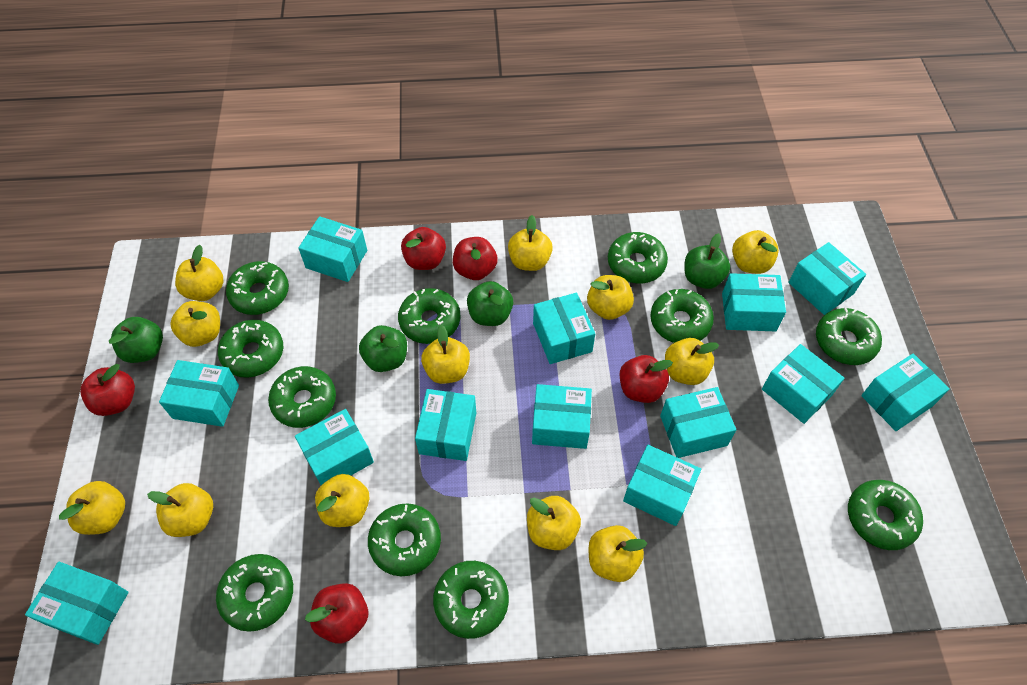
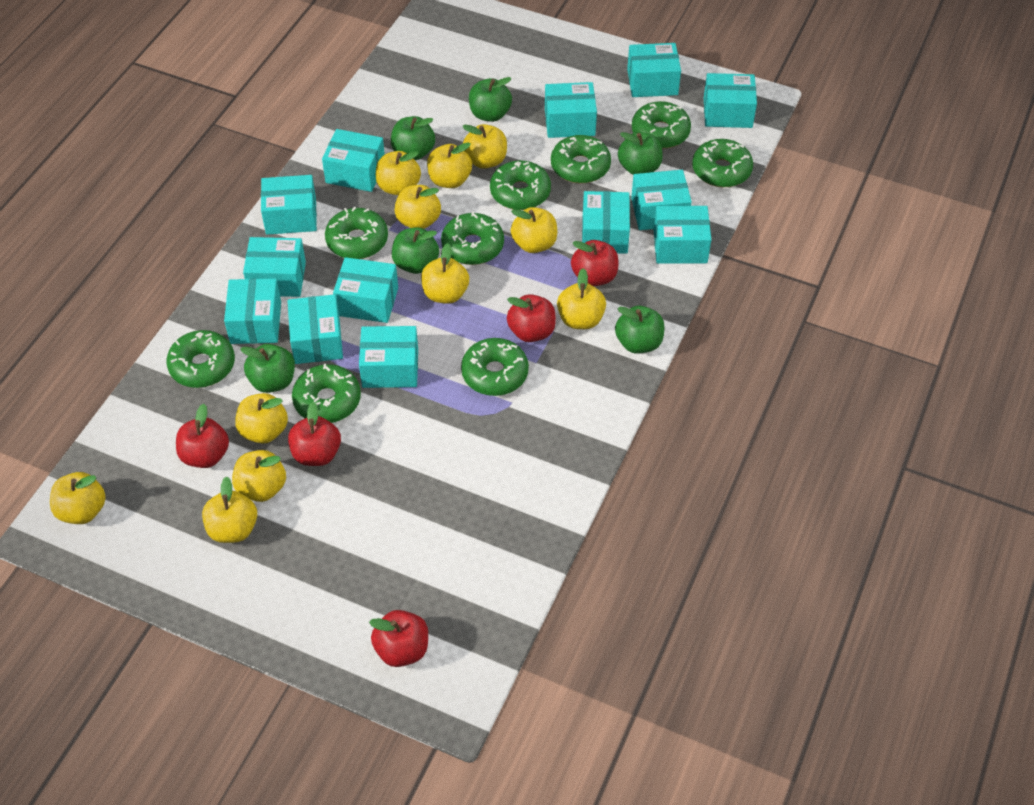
green apple: 4 -> 6
green donut: 11 -> 9
yellow apple: 12 -> 11

